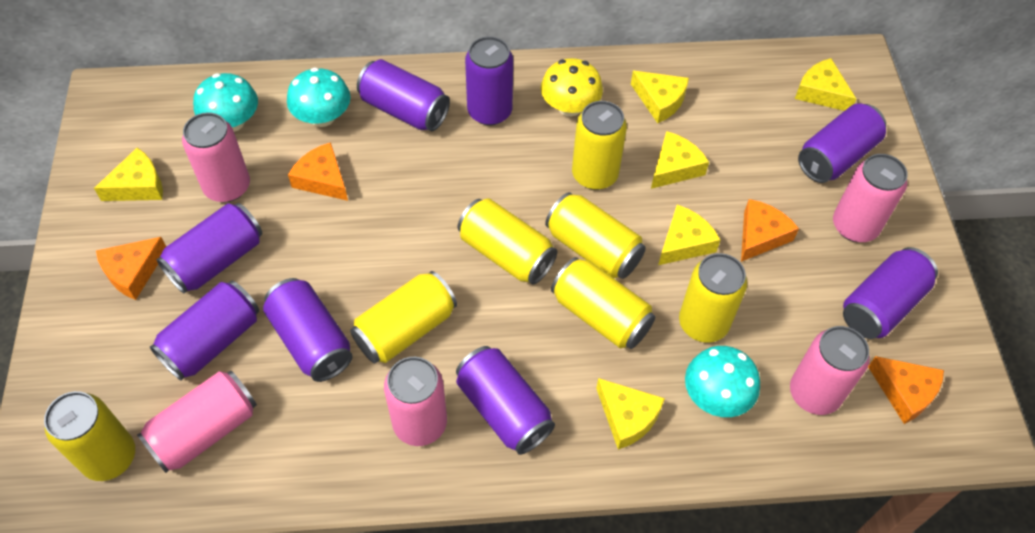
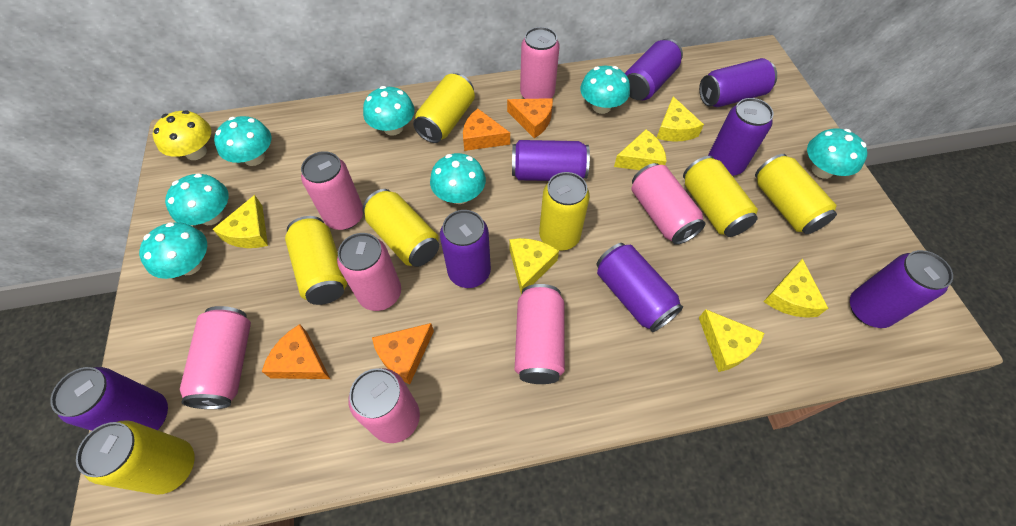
pink can: 5 -> 7
turquoise mushroom: 3 -> 7

